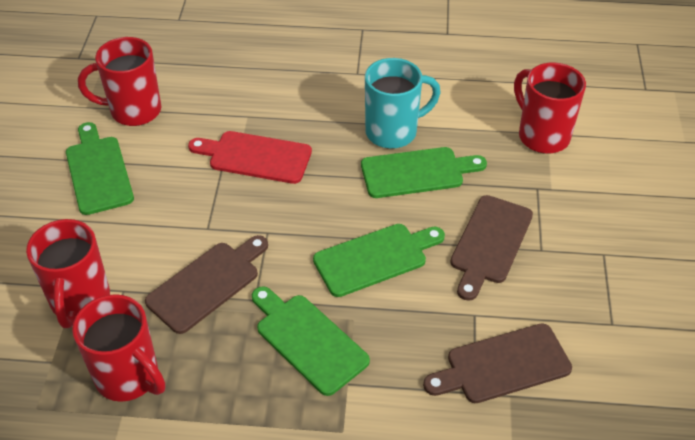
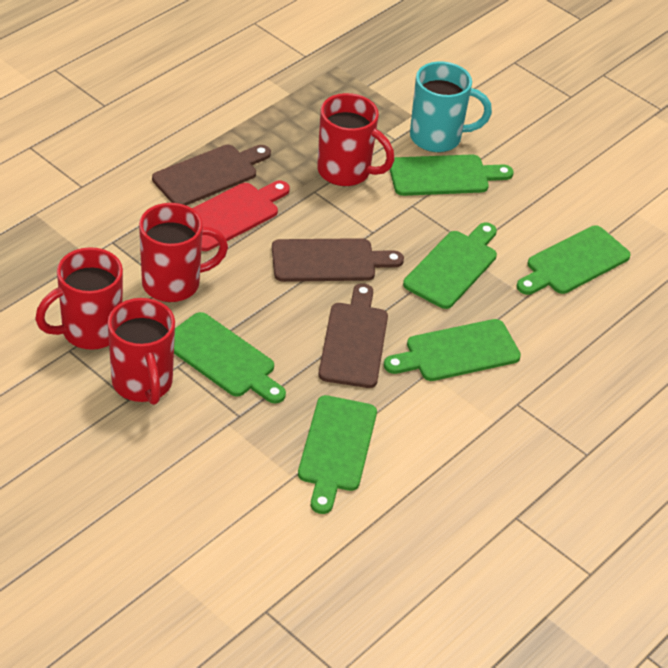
green cutting board: 4 -> 6

